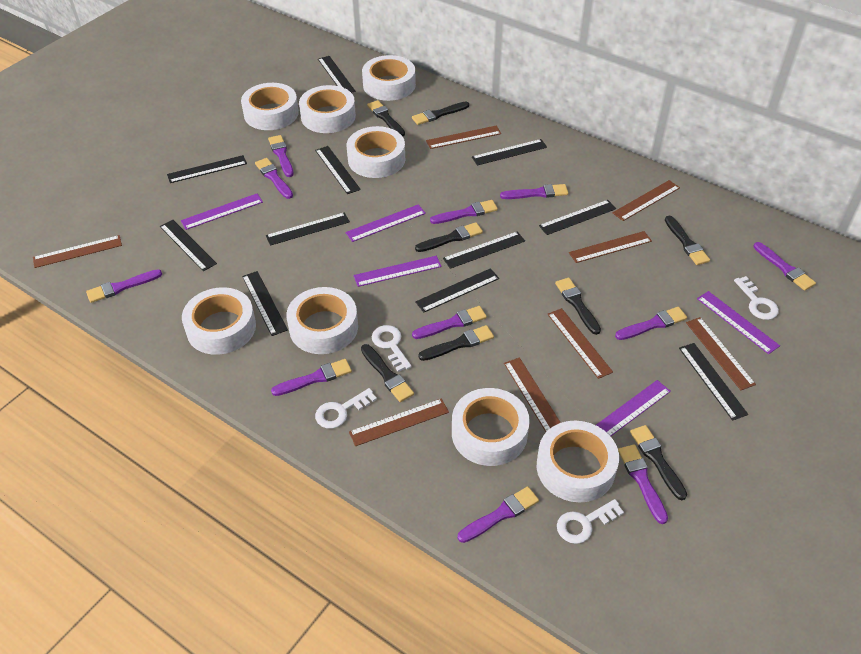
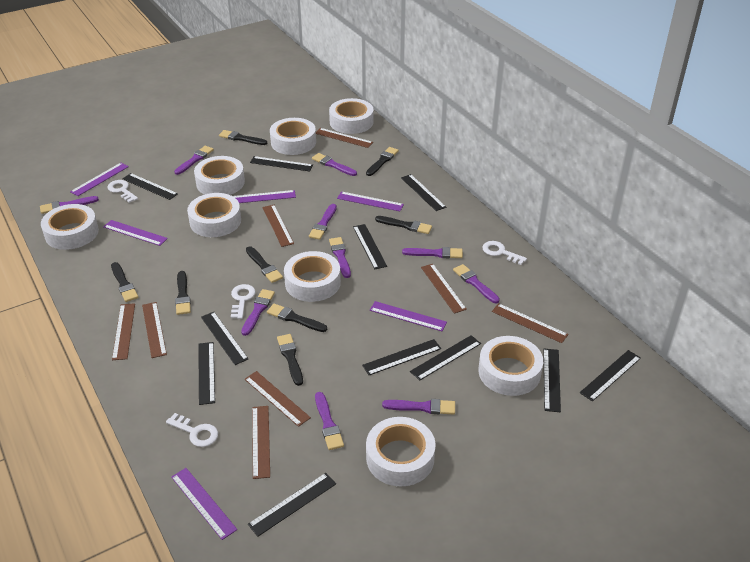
purple brush: 11 -> 10
purple ruler: 5 -> 6

